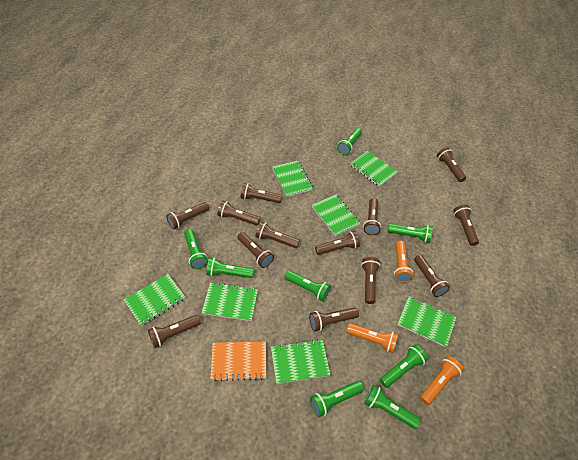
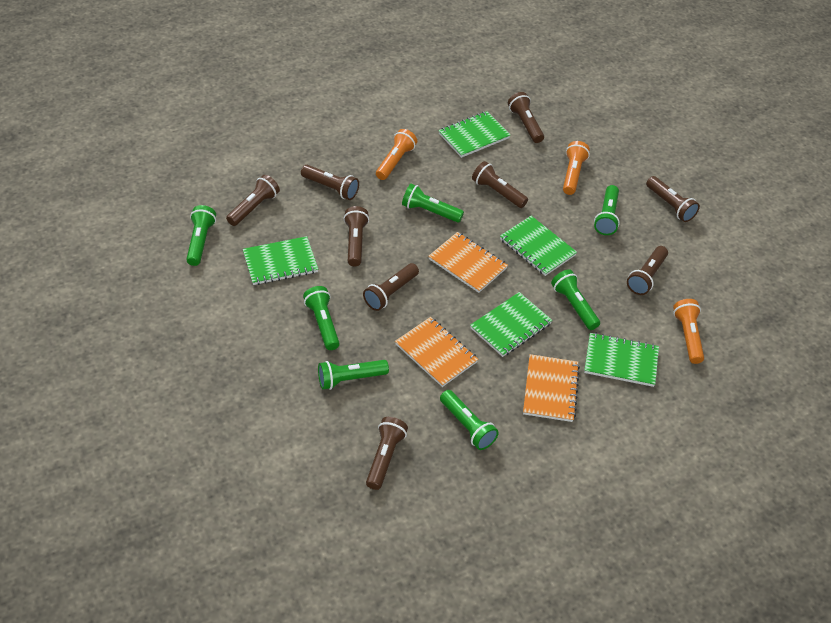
brown flashlight: 13 -> 9
green flashlight: 8 -> 7
green notebook: 7 -> 5
orange notebook: 1 -> 3

